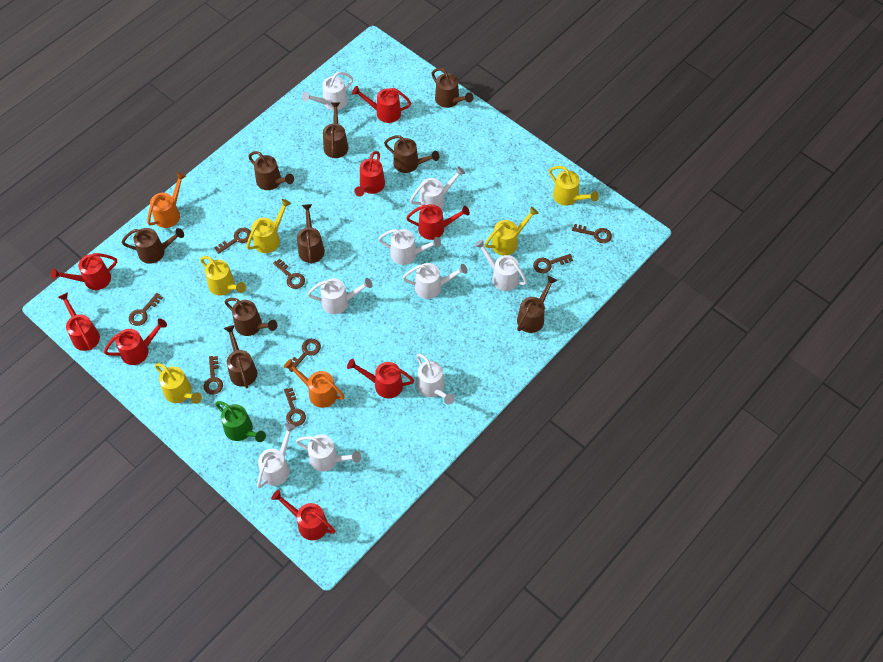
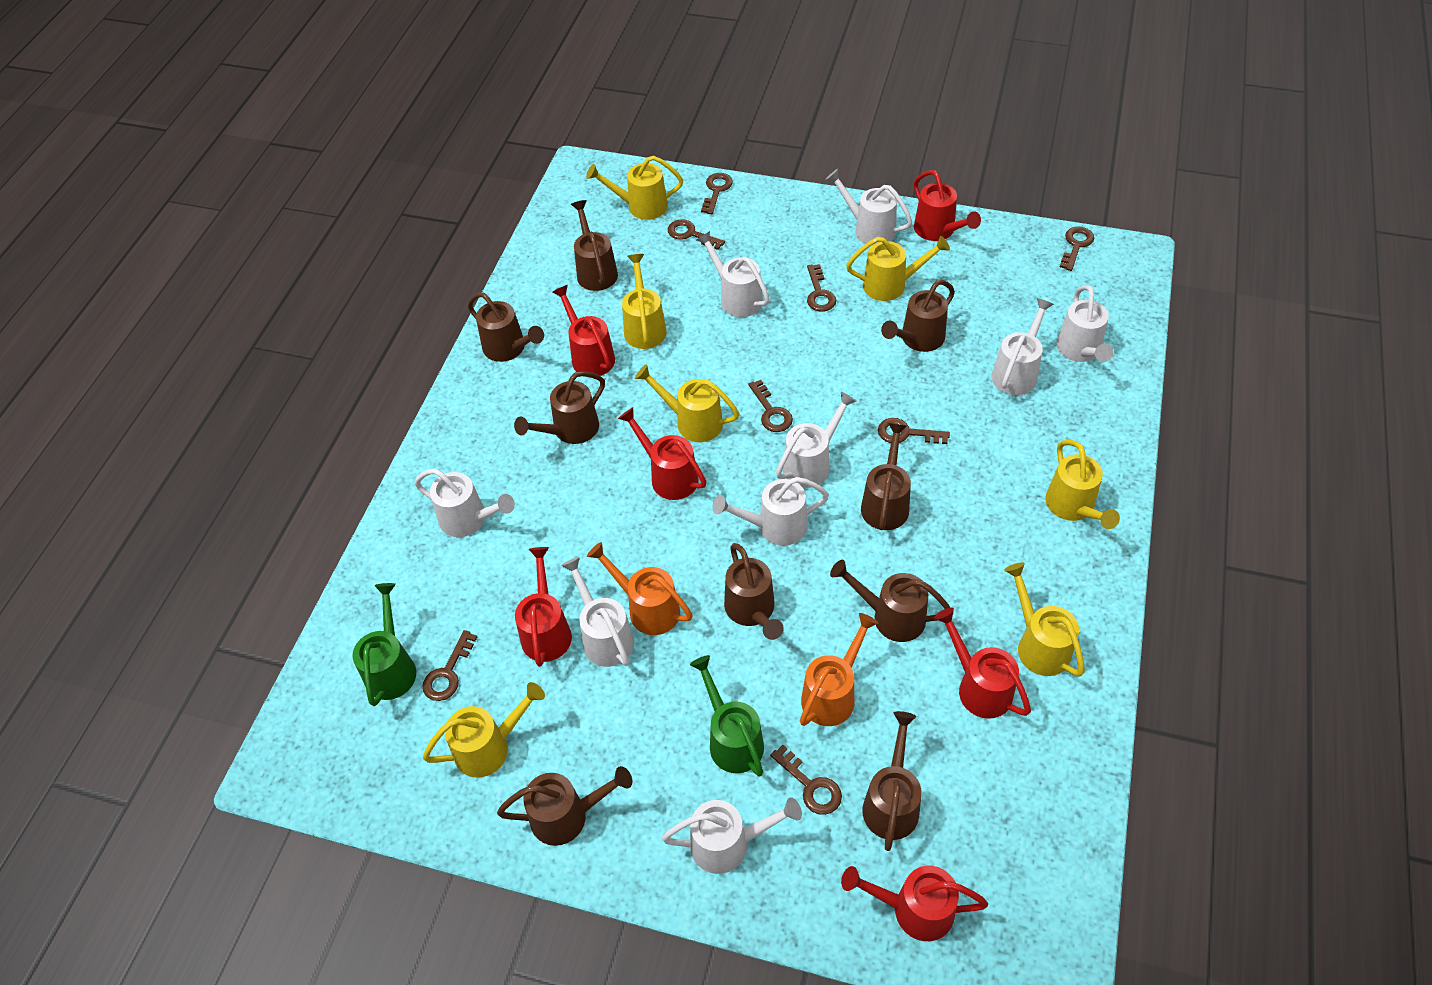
green watering can: 1 -> 2
red watering can: 8 -> 6
yellow watering can: 5 -> 7

